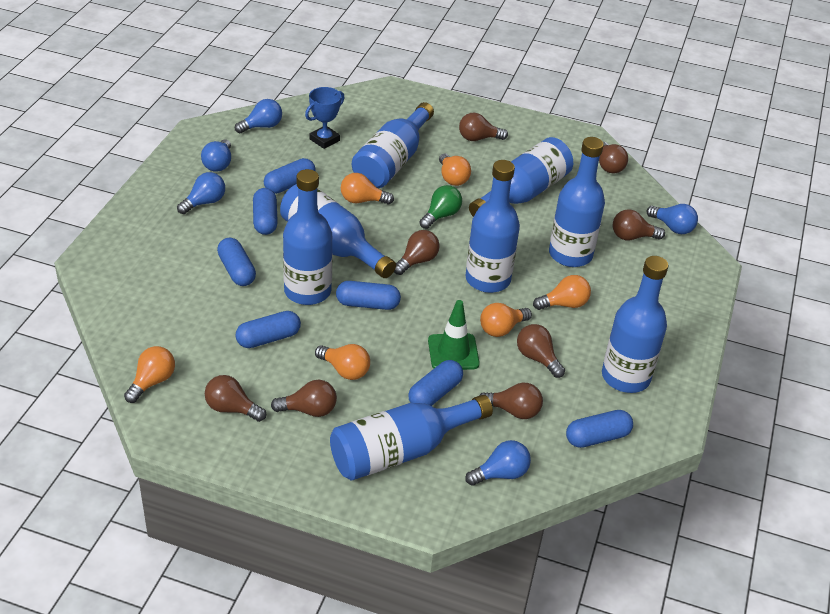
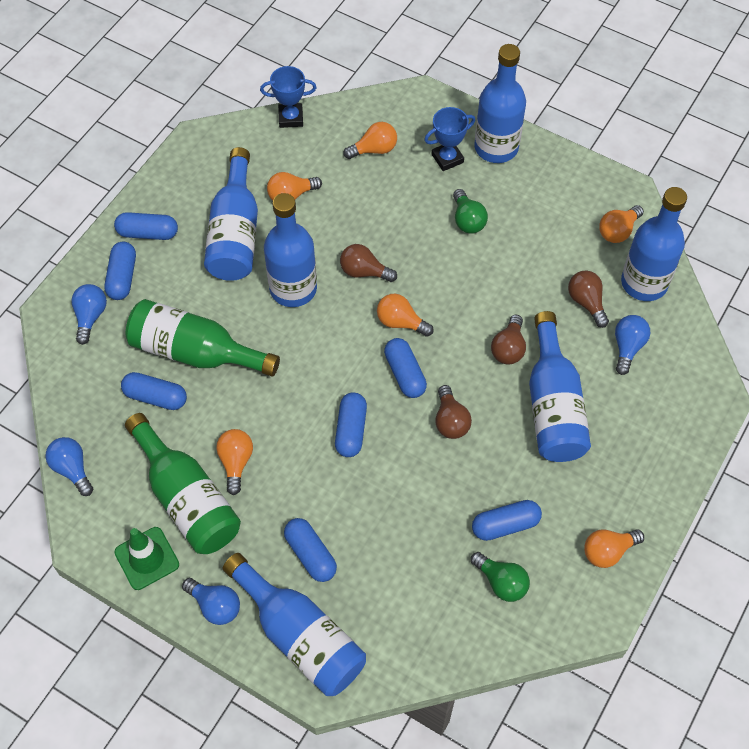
blue bottle: 8 -> 6
blue light bulb: 5 -> 4
blue trophy: 1 -> 2
brown light bulb: 8 -> 4
green bottle: 0 -> 2
green light bulb: 1 -> 2

